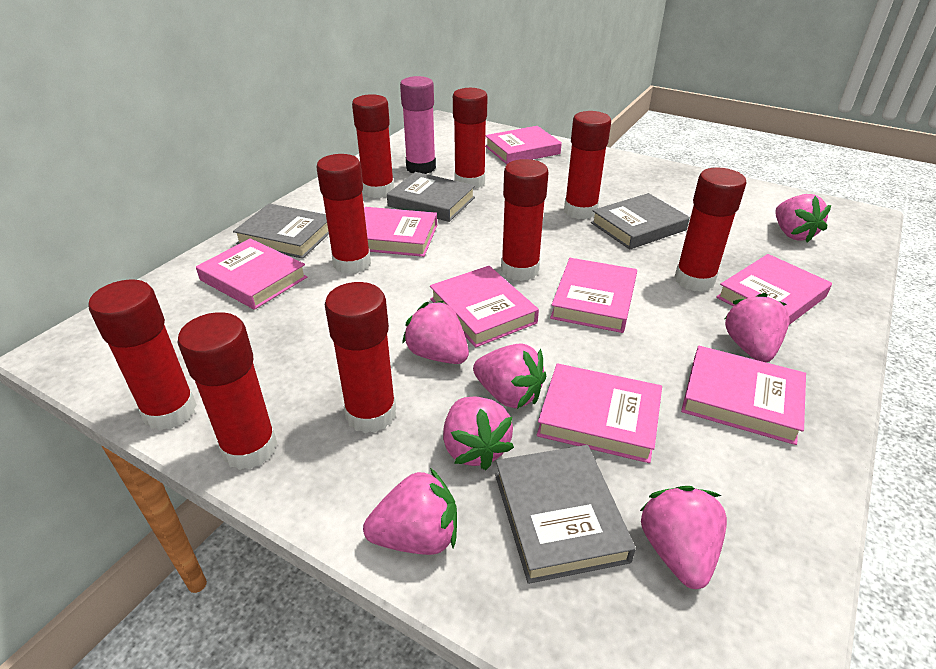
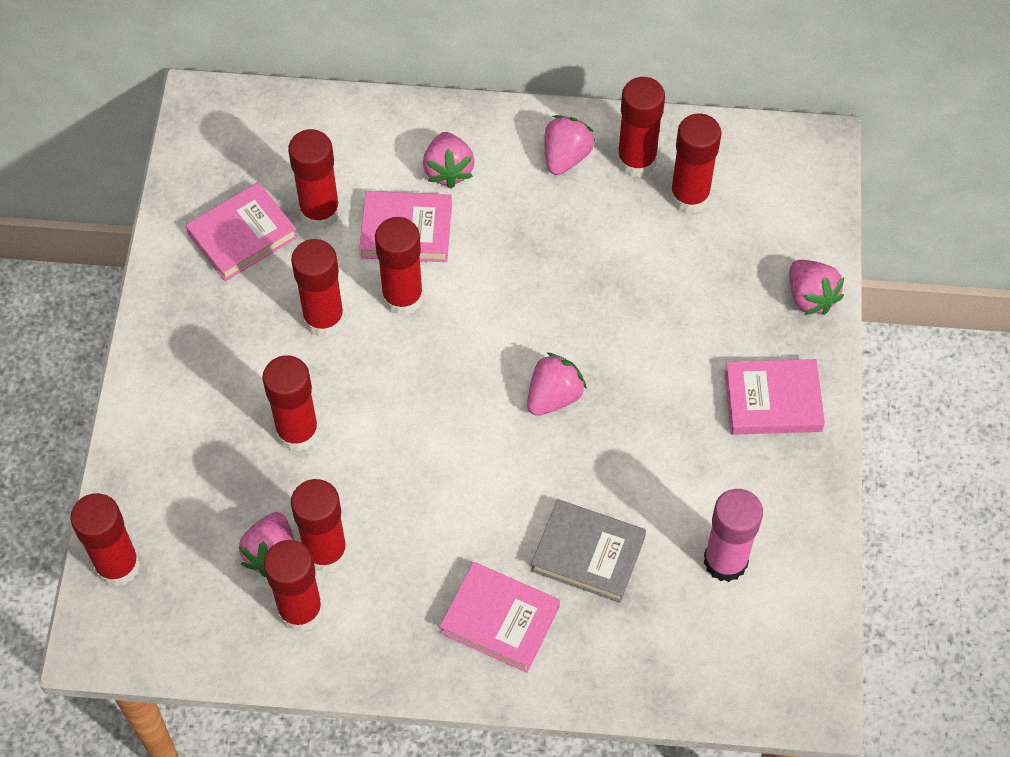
grey book: 4 -> 1
pink book: 8 -> 4
pink strawberry: 7 -> 5

